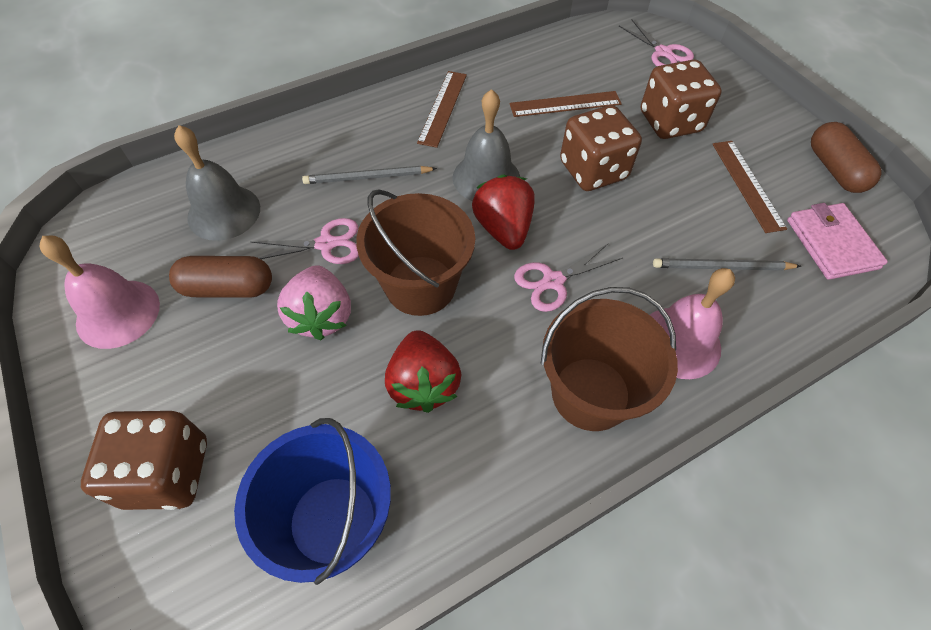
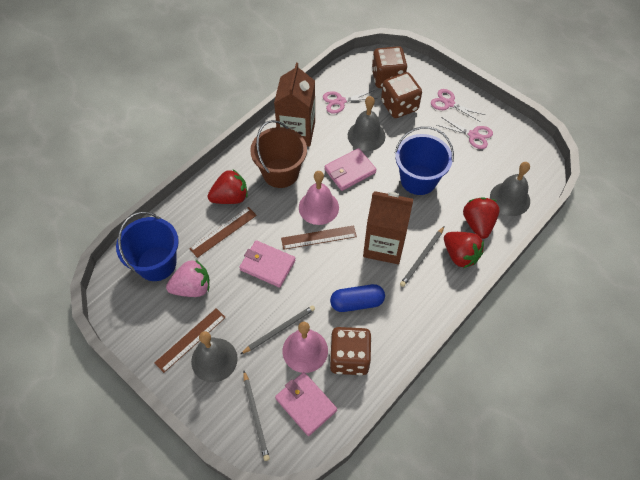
blue bucket: 1 -> 2
blue capsule: 0 -> 1
brown bucket: 2 -> 1
brown capsule: 2 -> 0
brown carton: 0 -> 2
grey bell: 2 -> 3
grey pencil: 2 -> 3
pink wallet: 1 -> 3
red strawberry: 2 -> 3

